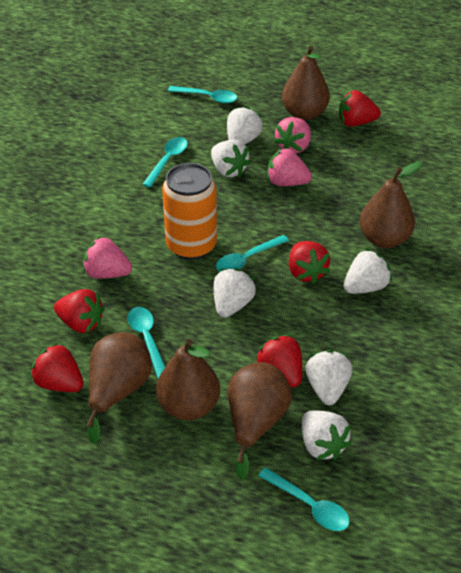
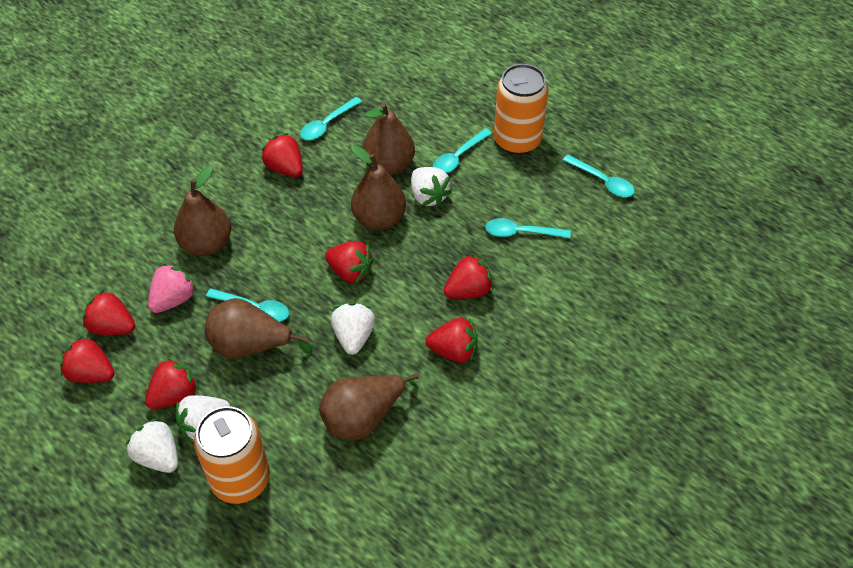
orange can: 1 -> 2
pink strawberry: 3 -> 1
red strawberry: 5 -> 7
white strawberry: 6 -> 4

